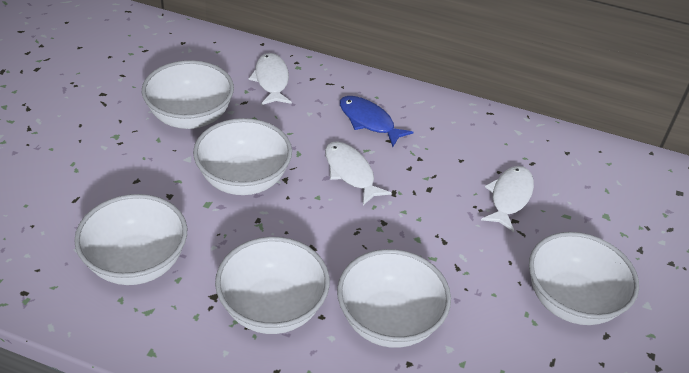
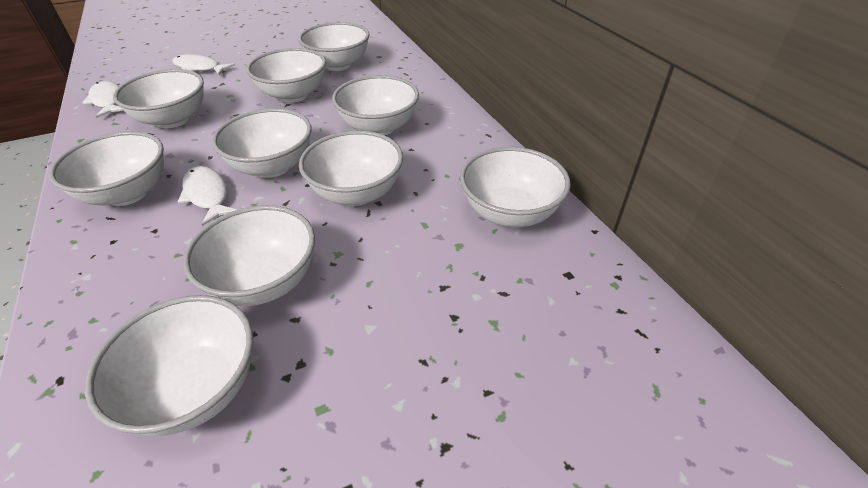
blue fish: 1 -> 0
white bowl: 6 -> 10

